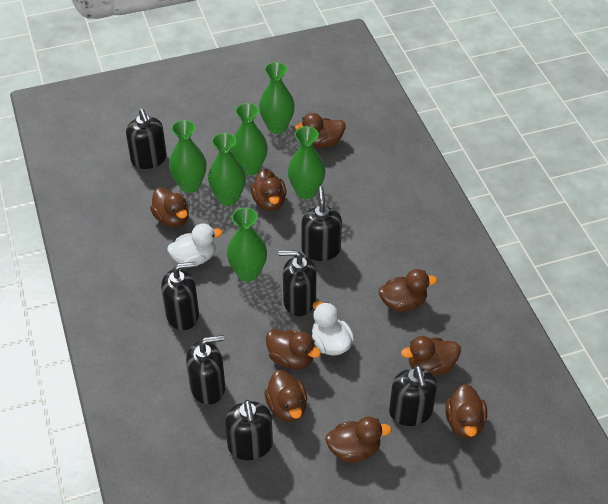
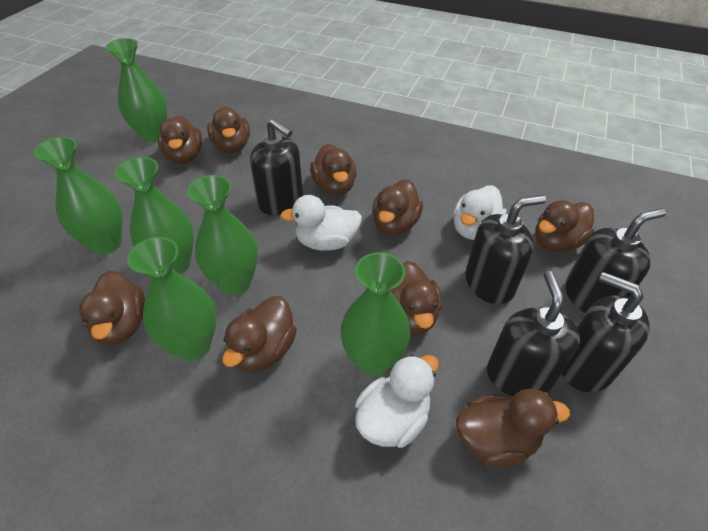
black soap dispenser: 7 -> 5
white duck: 2 -> 3

